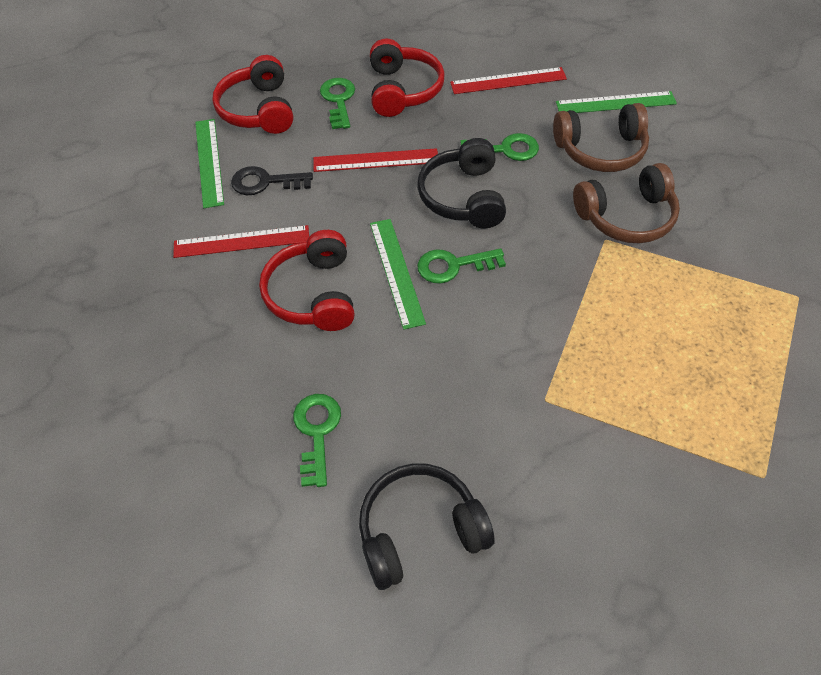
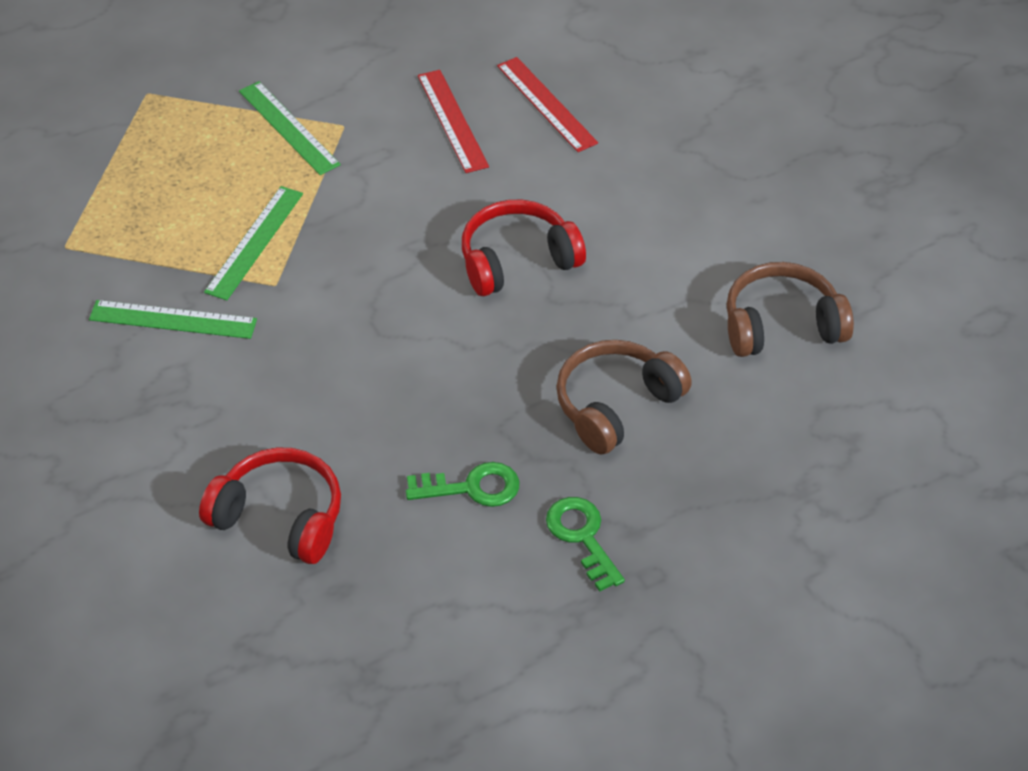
black headphones: 2 -> 0
black key: 1 -> 0
green key: 4 -> 2
red headphones: 3 -> 2
red ruler: 3 -> 2

